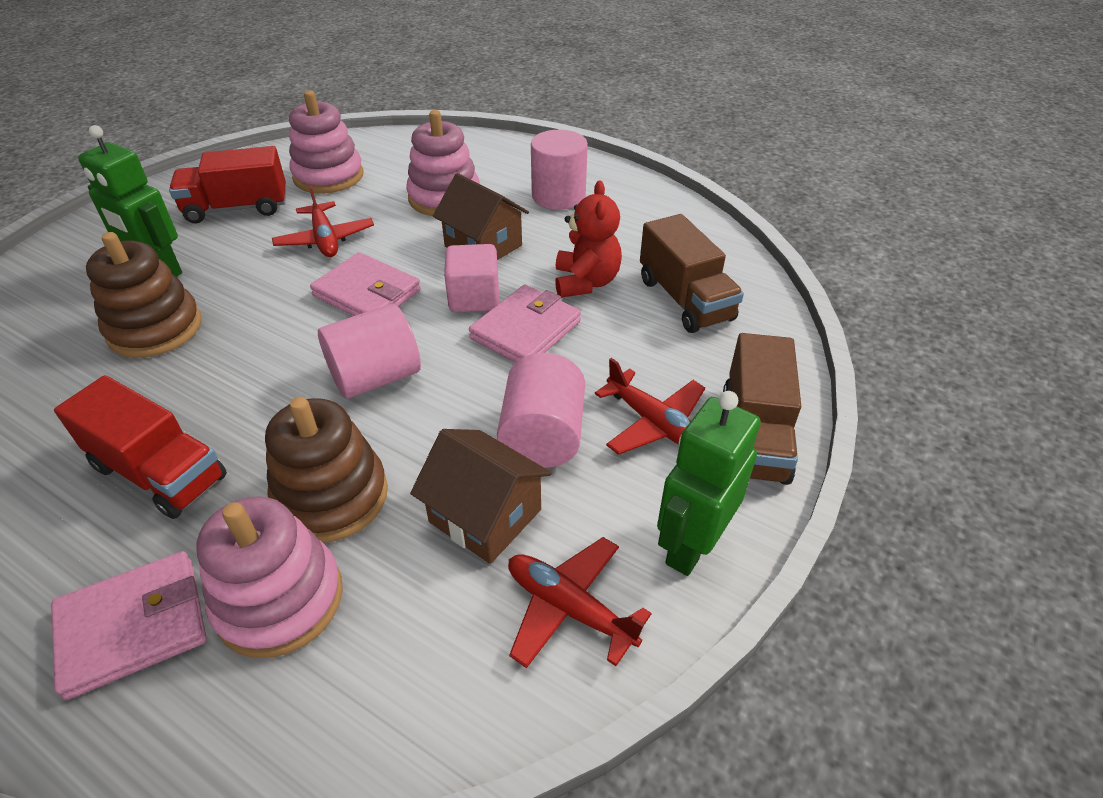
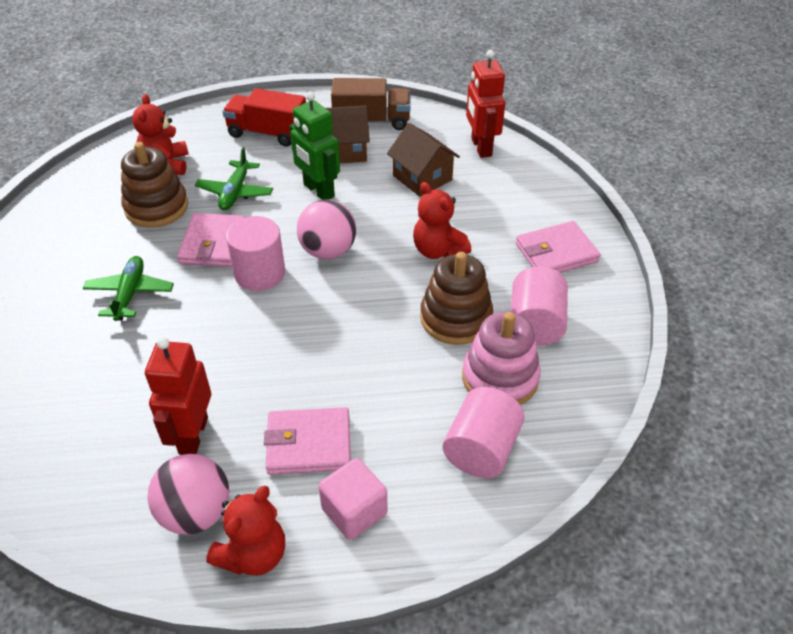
brown truck: 2 -> 1
green plane: 0 -> 2
green robot: 2 -> 1
pink ball: 0 -> 2
pink stacking toy: 3 -> 1
red plane: 3 -> 0
red robot: 0 -> 2
red teddy bear: 1 -> 3
red truck: 2 -> 1

